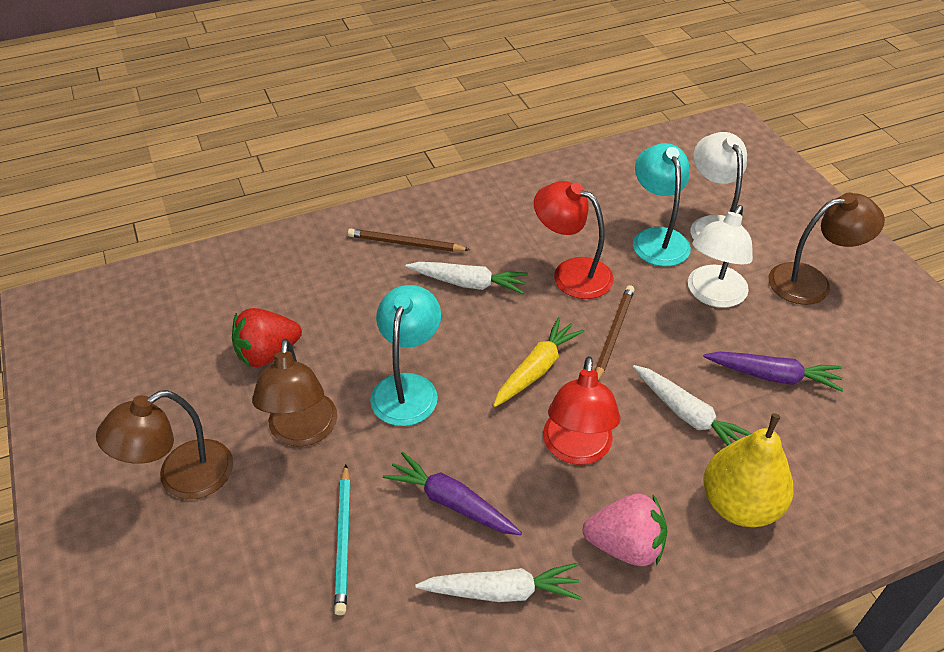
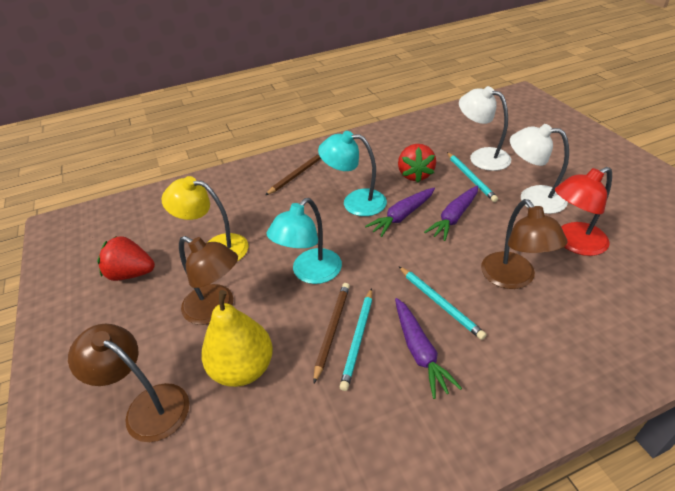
pink strawberry: 1 -> 0
purple carrot: 2 -> 3
red lamp: 2 -> 1
red strawberry: 1 -> 2
turquoise pencil: 1 -> 3
white carrot: 3 -> 0
yellow carrot: 1 -> 0
yellow lamp: 0 -> 1

